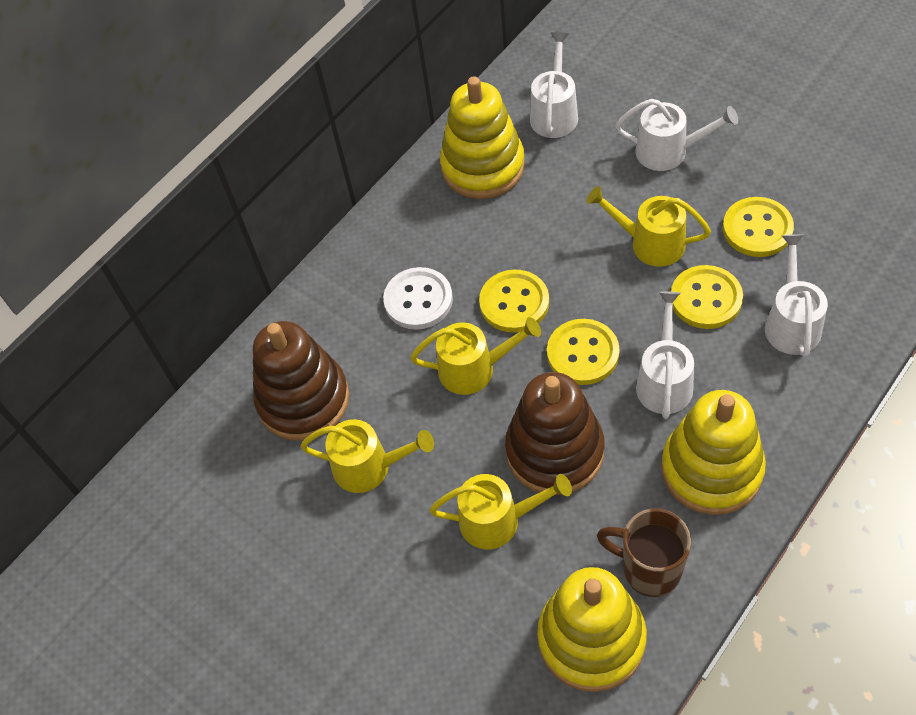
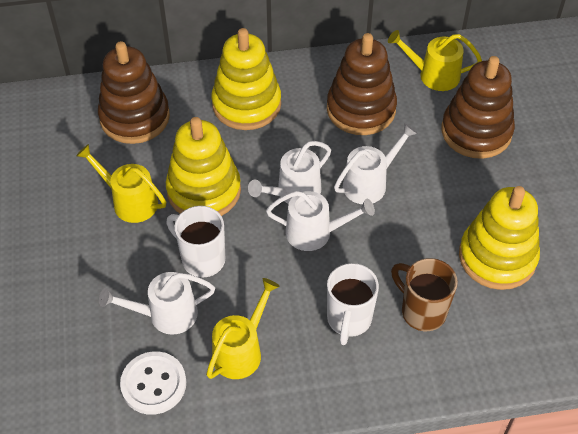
brown stacking toy: 2 -> 3
white mug: 0 -> 2
yellow button: 4 -> 0
yellow watering can: 4 -> 3

